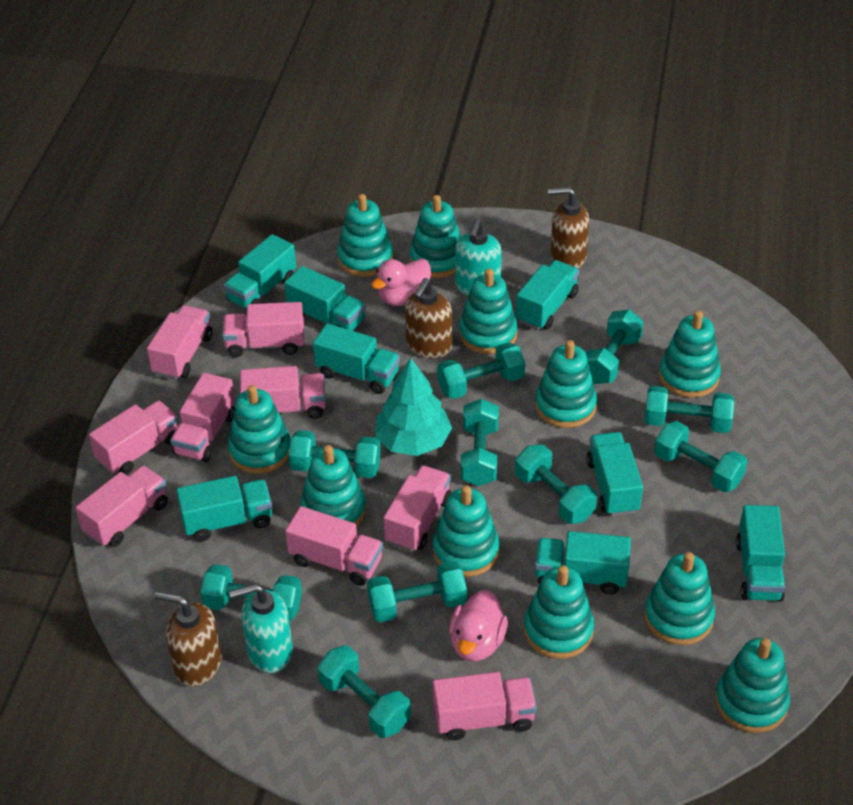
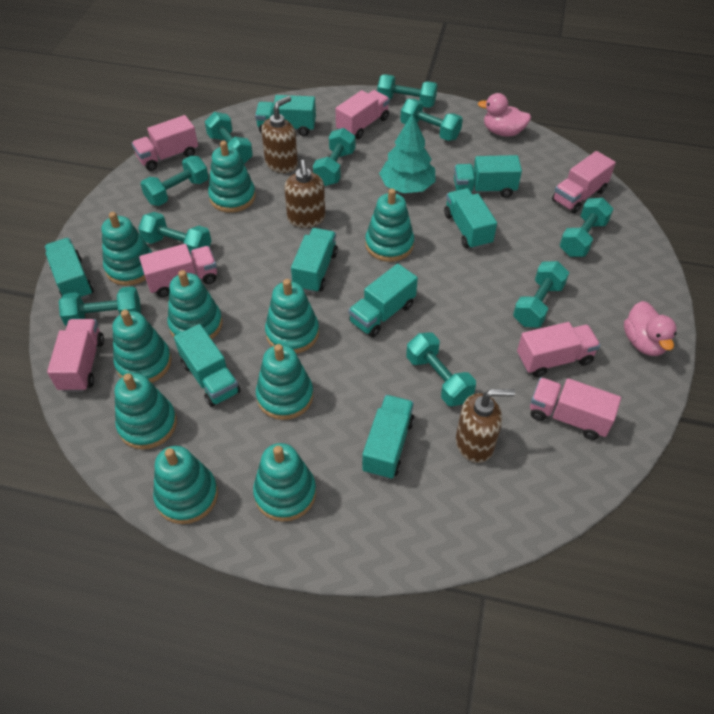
pink truck: 9 -> 7
turquoise soap dispenser: 2 -> 0
turquoise stacking toy: 11 -> 10

